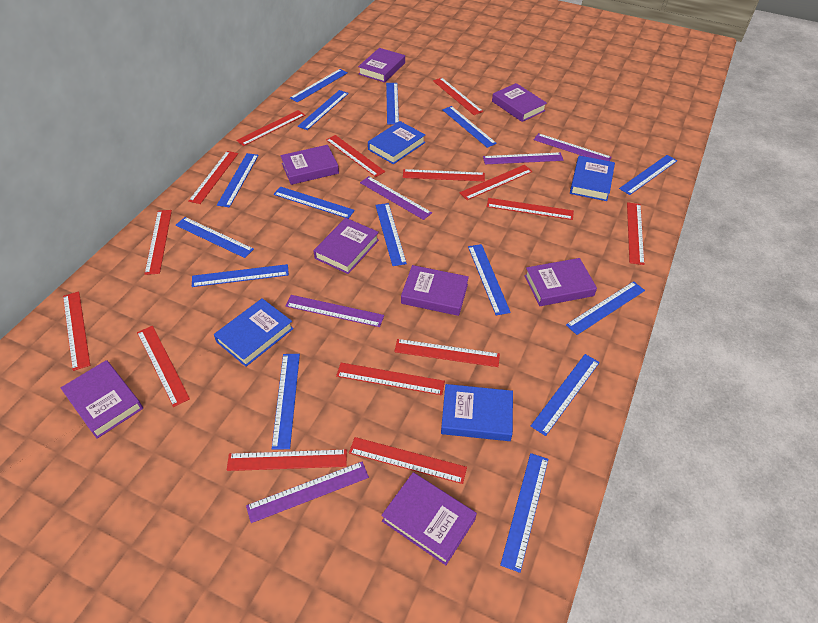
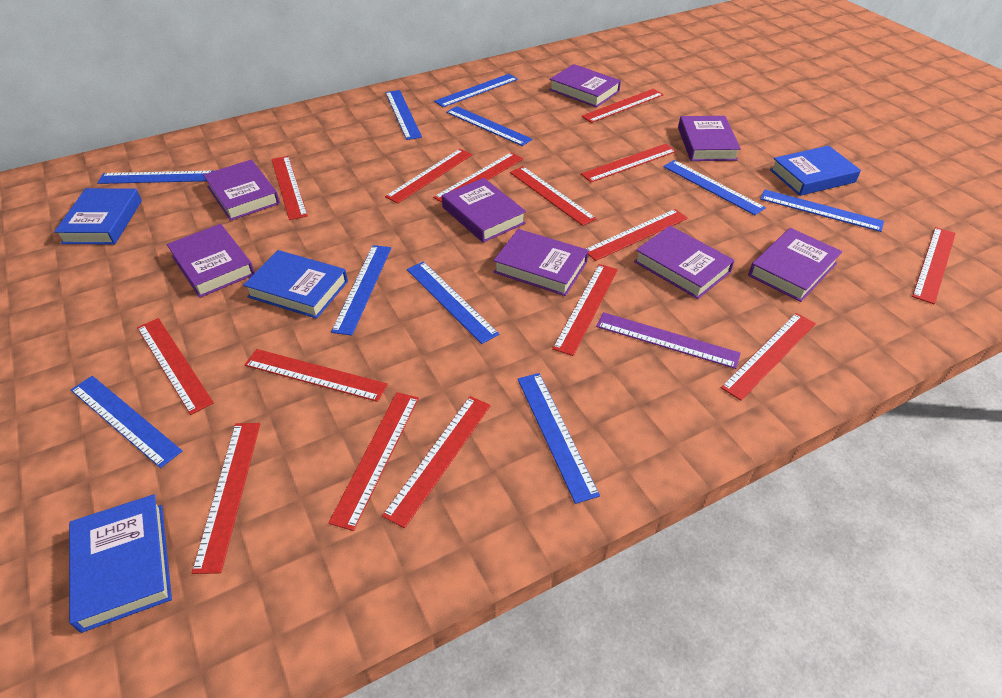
blue ruler: 15 -> 10
purple ruler: 5 -> 1

